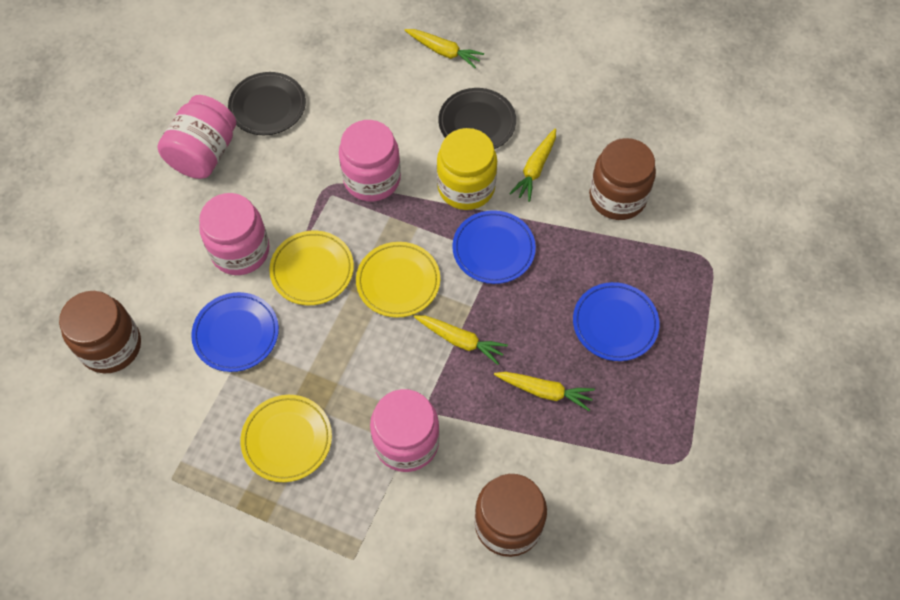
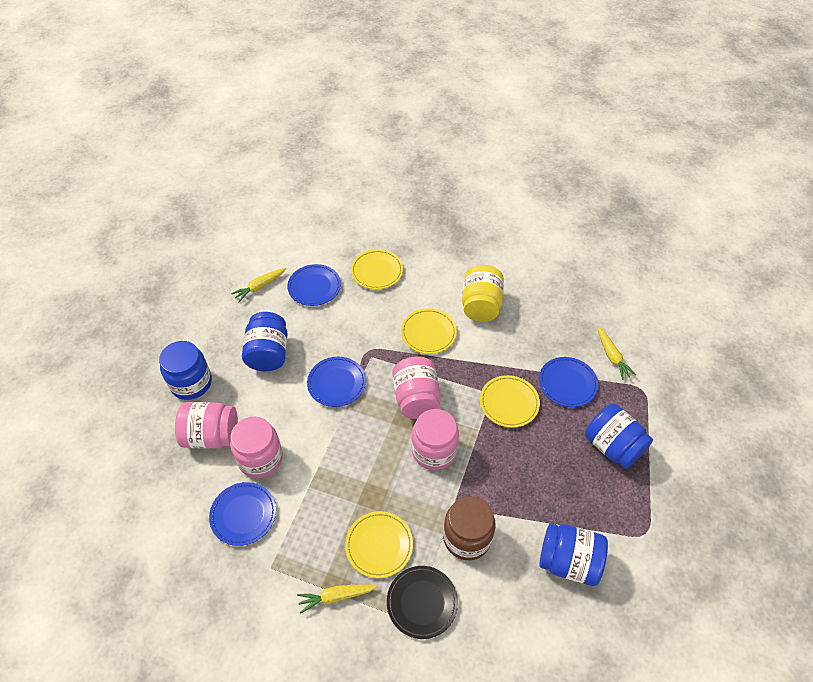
black plate: 2 -> 1
blue jar: 0 -> 4
blue plate: 3 -> 4
brown jar: 3 -> 1
yellow carrot: 4 -> 3
yellow plate: 3 -> 4

